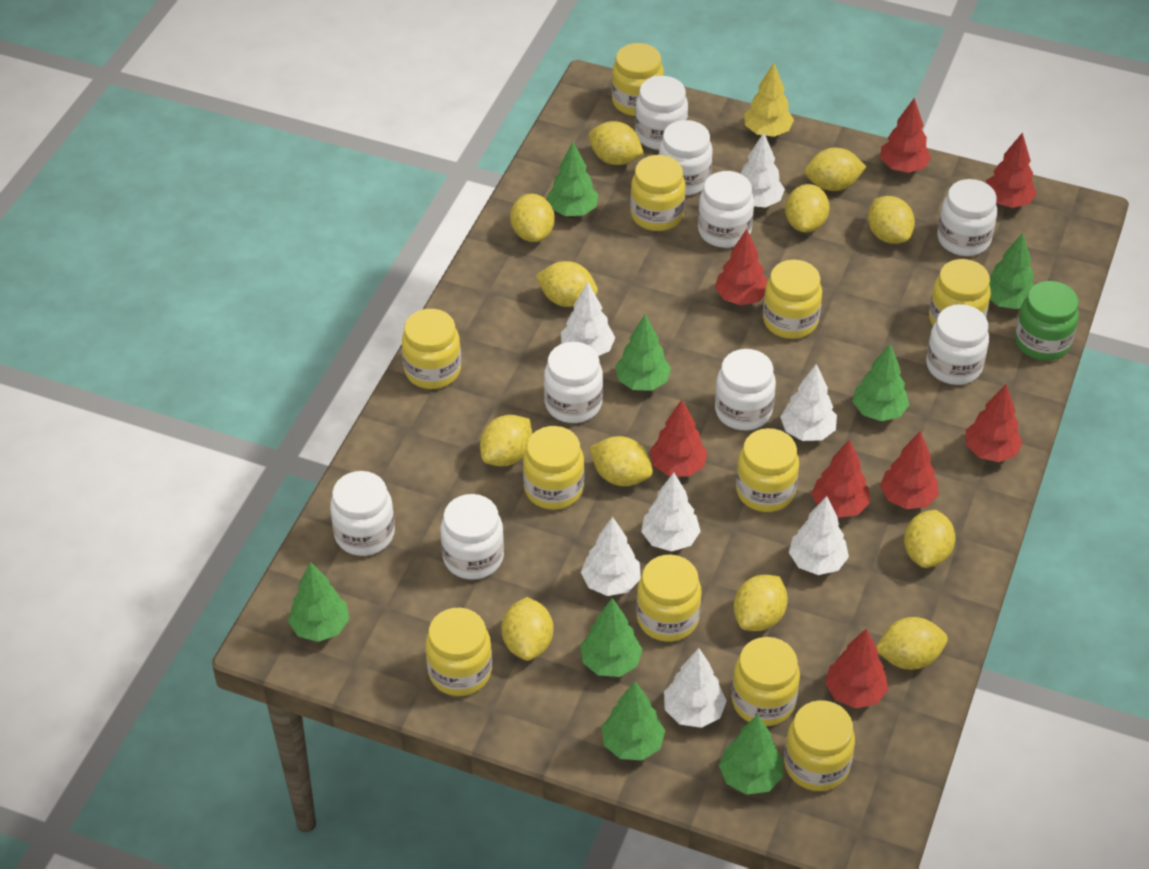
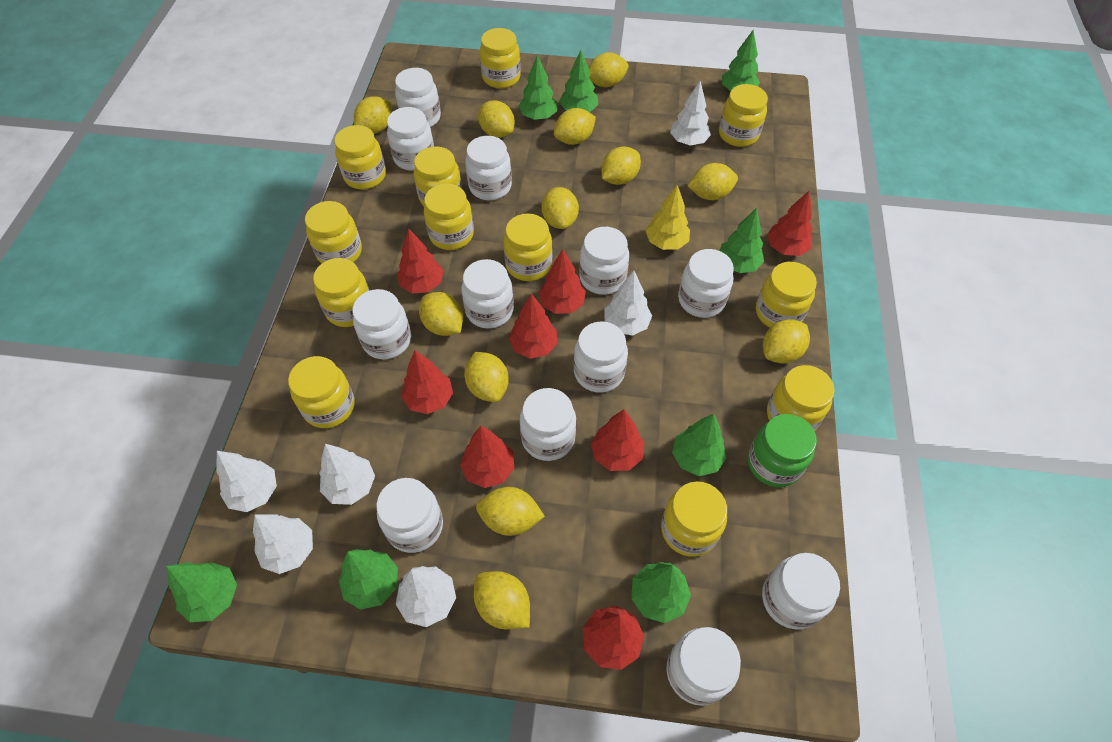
white jar: 9 -> 12
white tree: 7 -> 6
yellow jar: 11 -> 12

